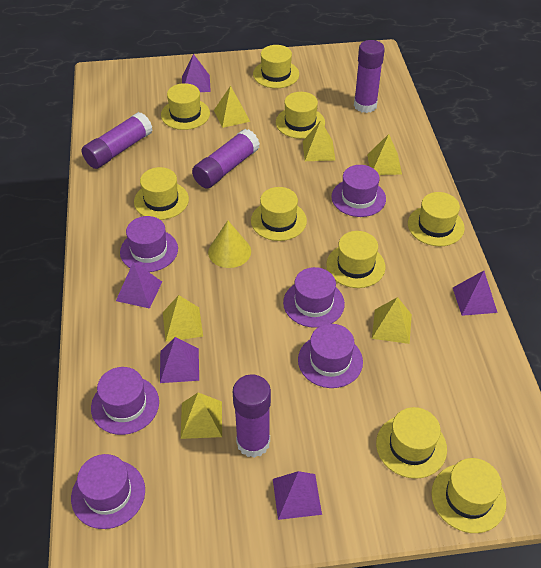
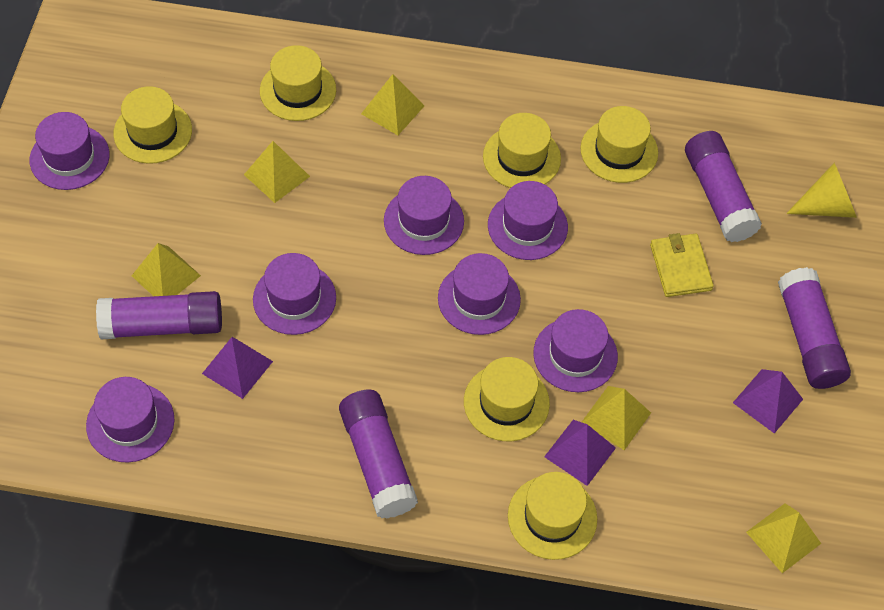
purple hat: 6 -> 7
purple pyramid: 5 -> 3
yellow hat: 9 -> 6
yellow pyramid: 6 -> 5
yellow wallet: 0 -> 1

